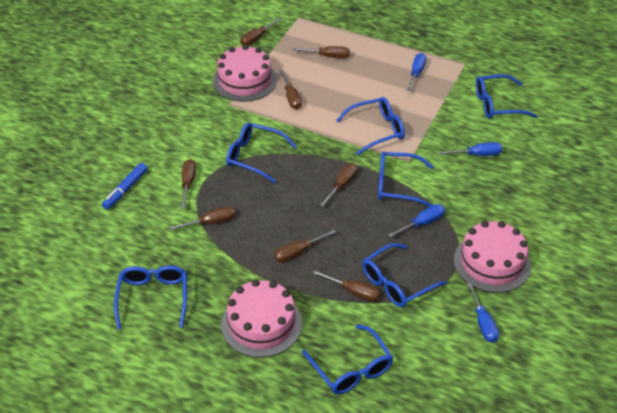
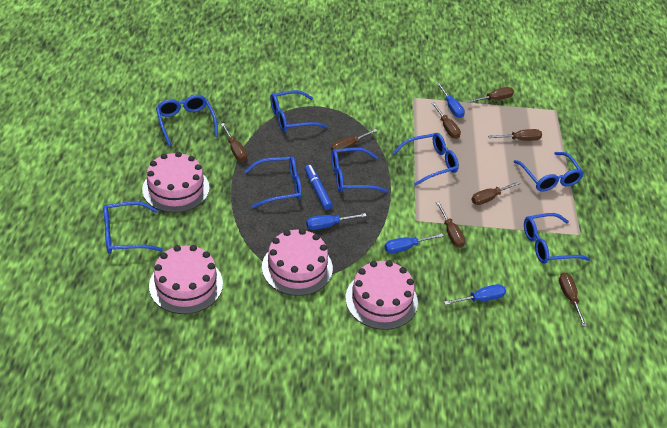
blue glasses: 7 -> 8
pink cake: 3 -> 4

